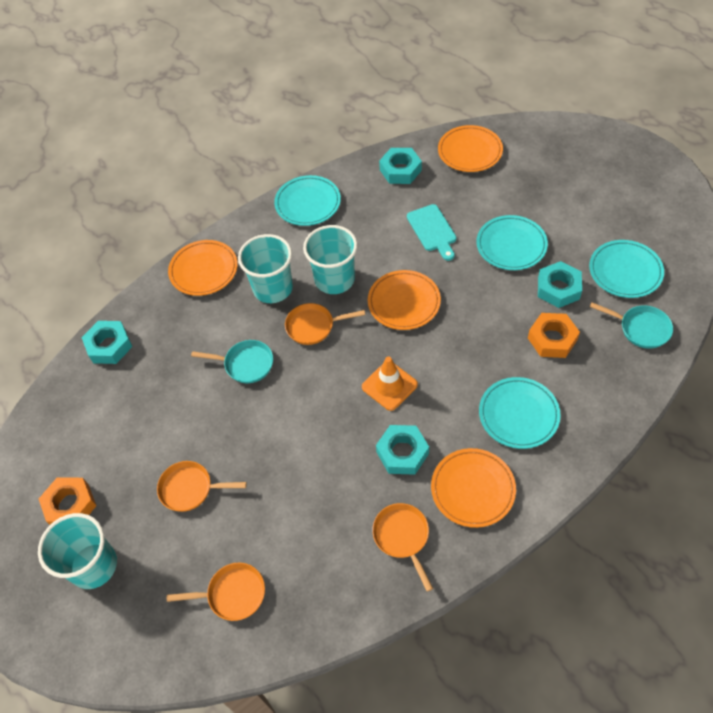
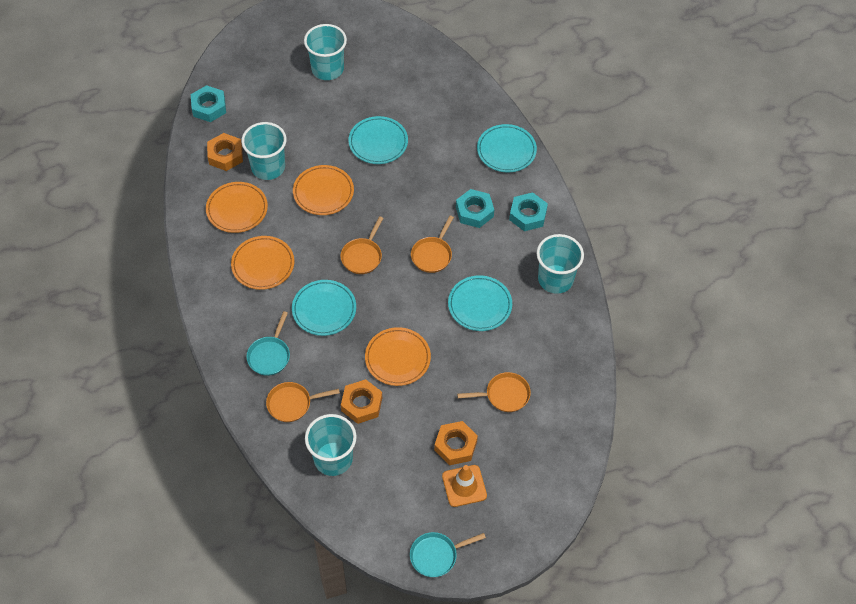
orange nut: 2 -> 3
turquoise cup: 3 -> 4
turquoise cutting board: 1 -> 0
turquoise nut: 4 -> 3

